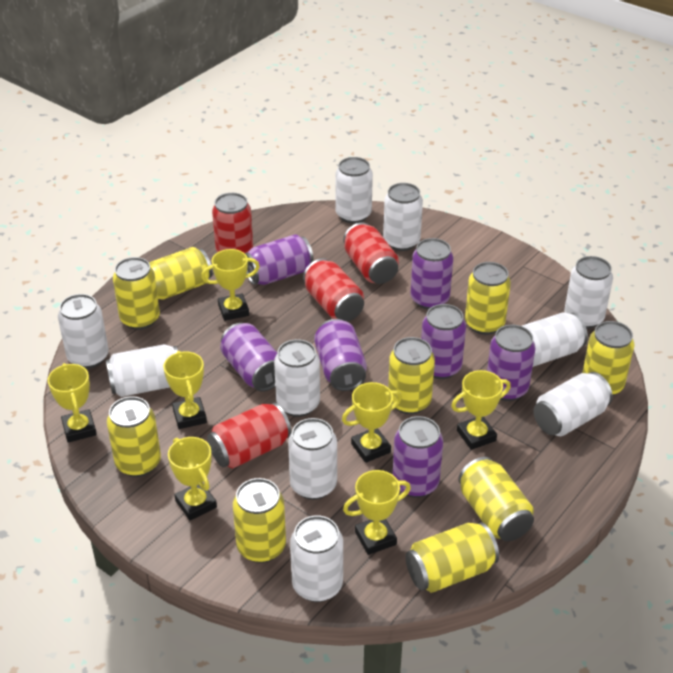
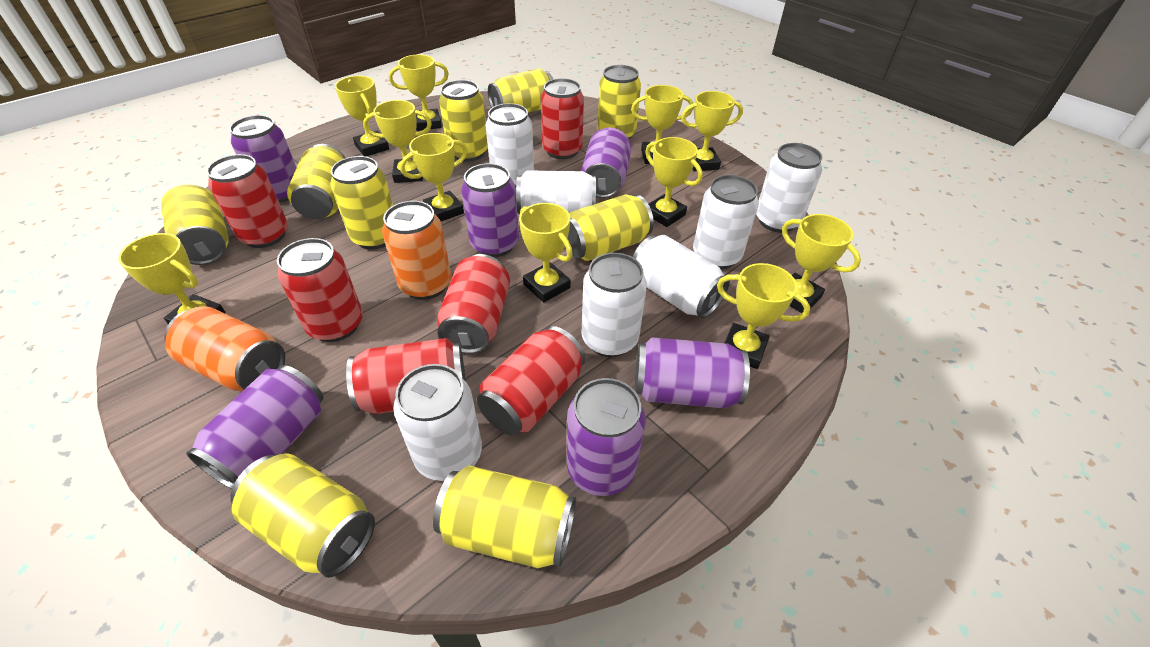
orange can: 0 -> 2
purple can: 7 -> 6
red can: 4 -> 6
white can: 10 -> 7
yellow trophy: 7 -> 11

